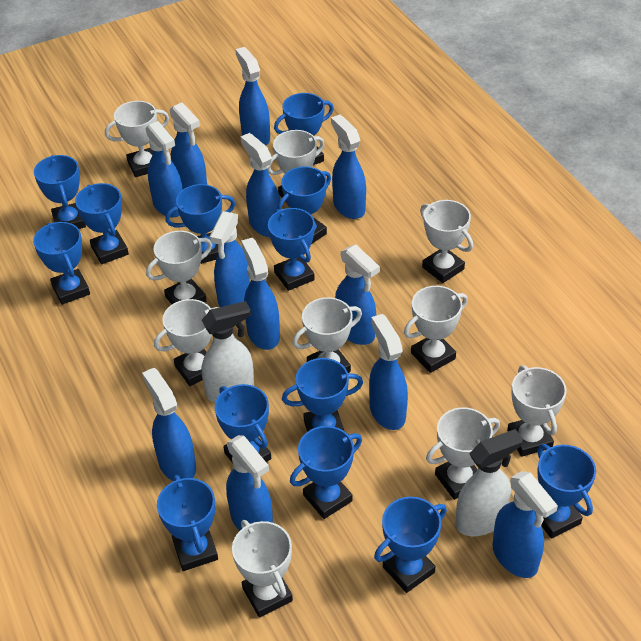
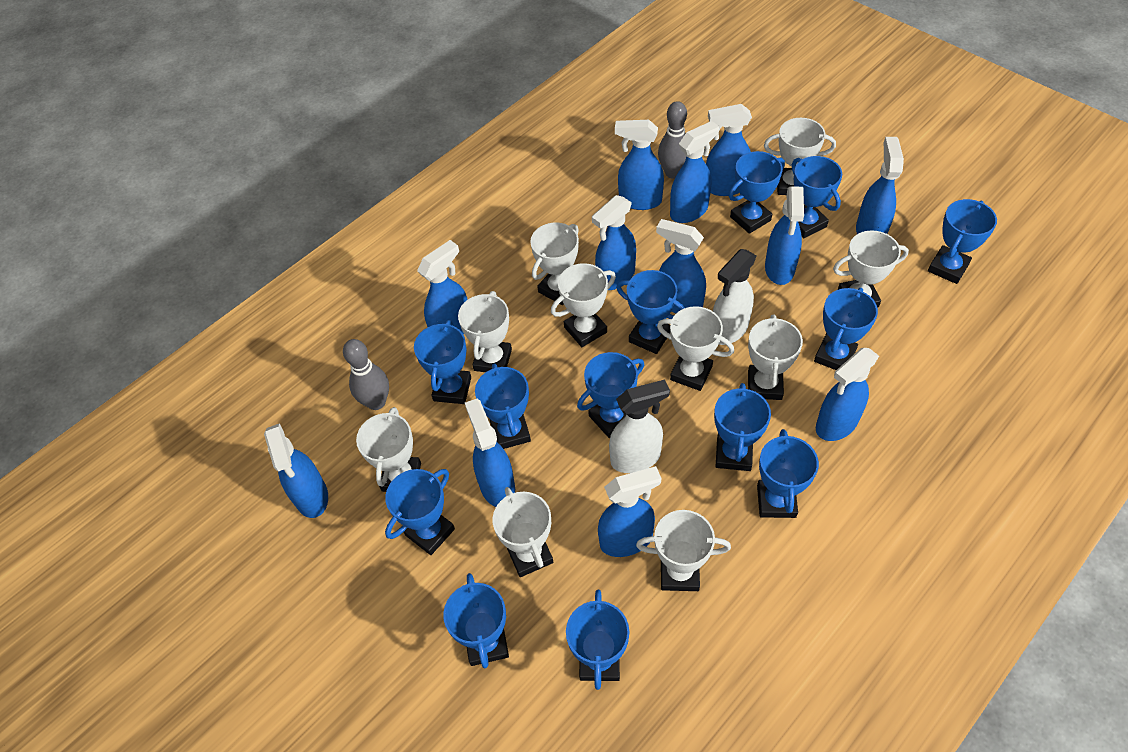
grey bowling pin: 0 -> 2

